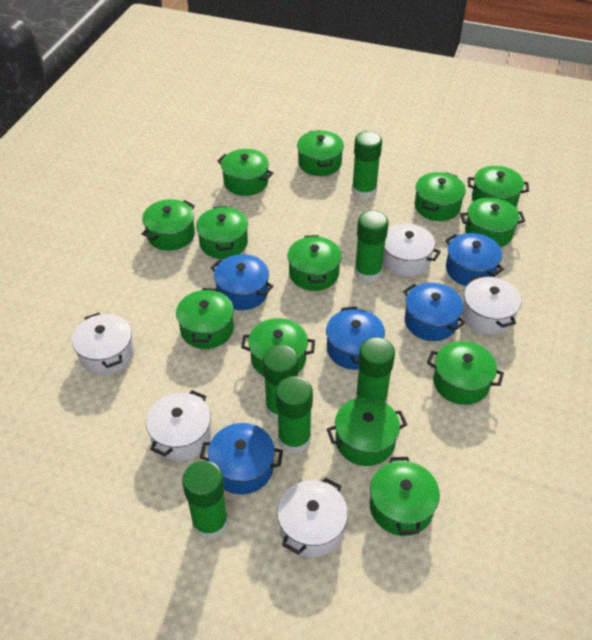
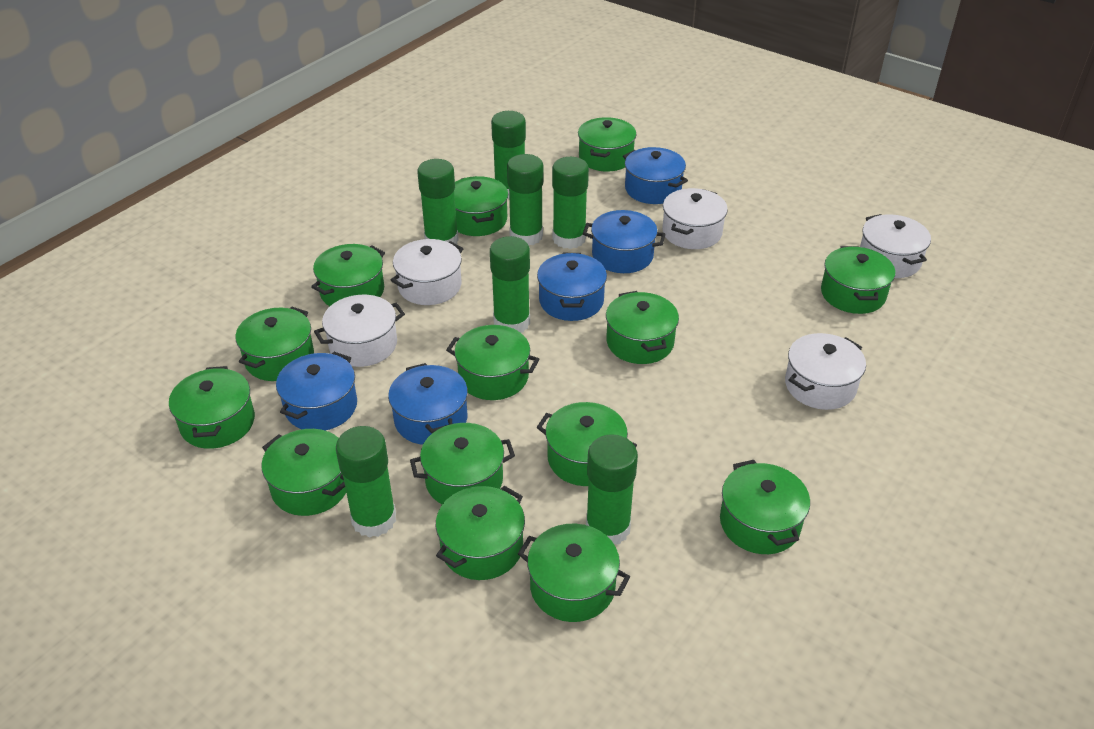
green glue stick: 6 -> 7
green pot: 13 -> 14

